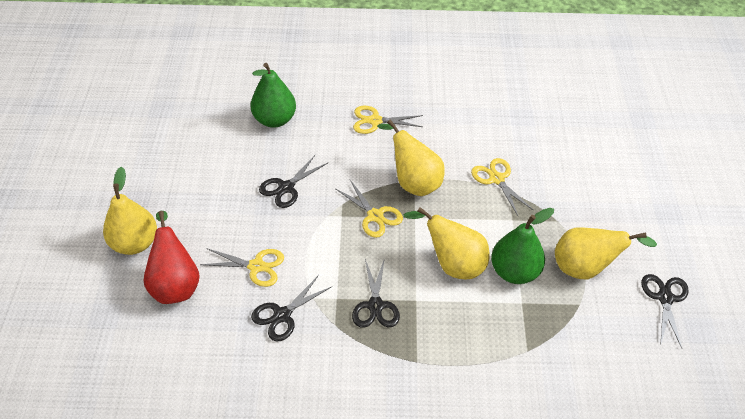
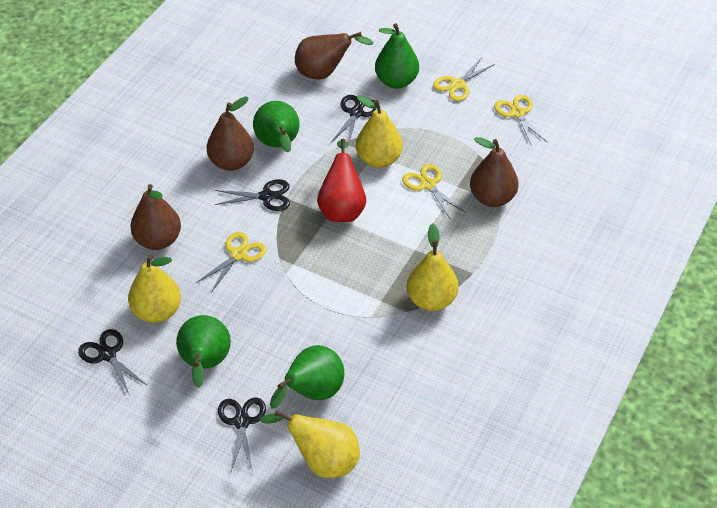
brown pear: 0 -> 4
green pear: 2 -> 4

